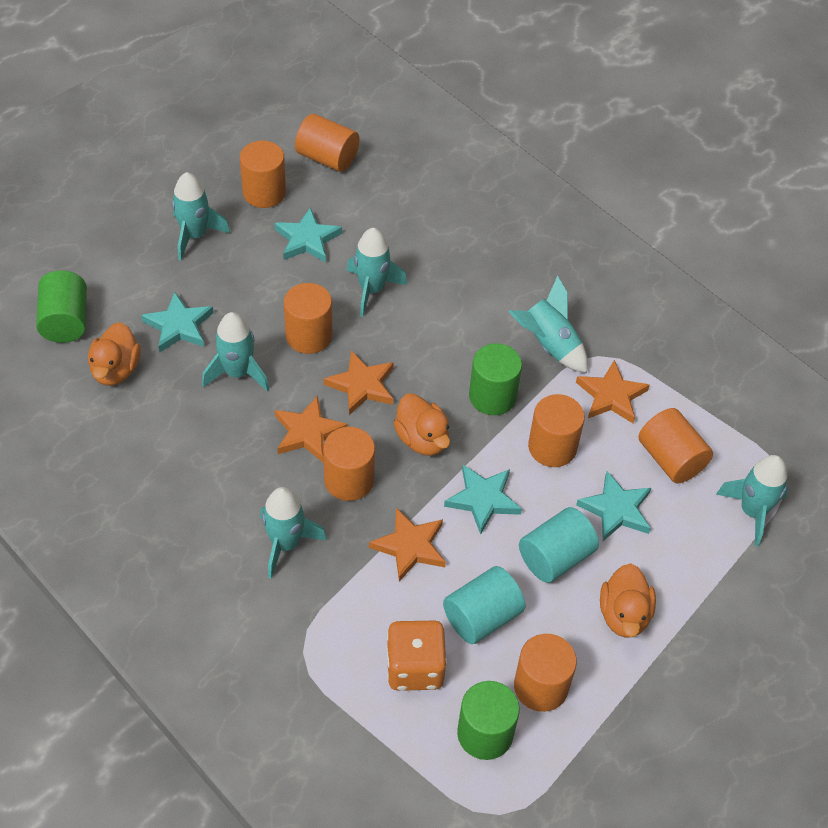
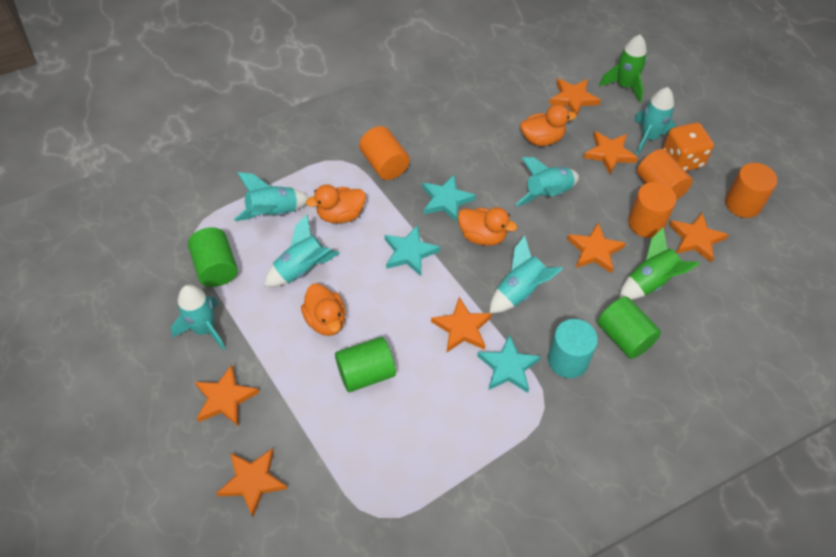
green rocket: 0 -> 2
orange cylinder: 7 -> 4
orange duck: 3 -> 4
orange star: 4 -> 7
turquoise cylinder: 2 -> 1
turquoise star: 4 -> 3

